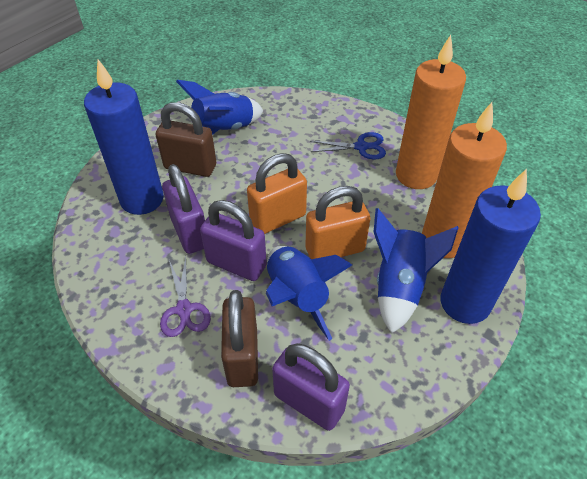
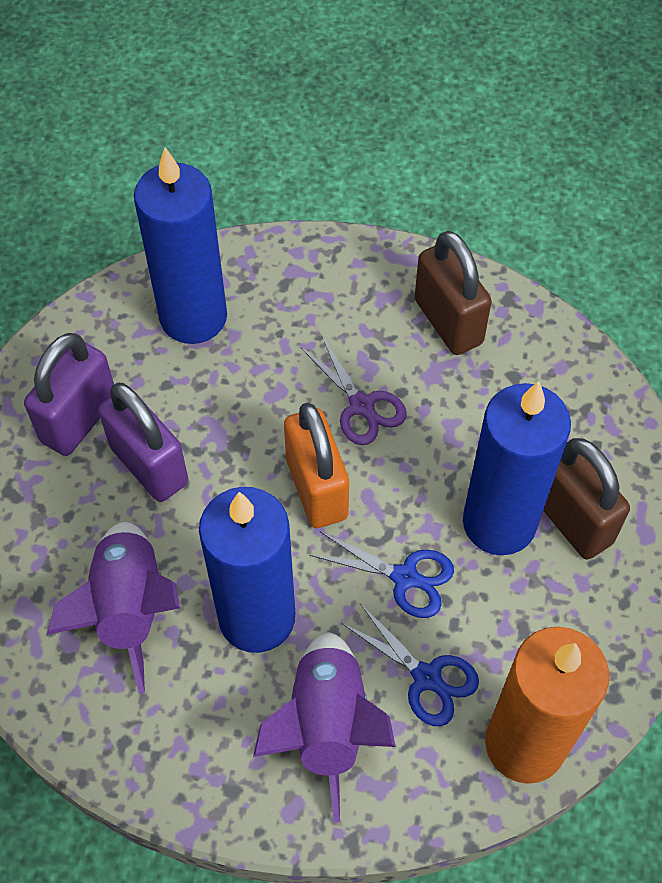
blue candle: 2 -> 3
blue rocket: 3 -> 0
blue scissors: 1 -> 2
orange candle: 2 -> 1
orange padlock: 2 -> 1
purple padlock: 3 -> 2
purple rocket: 0 -> 2

